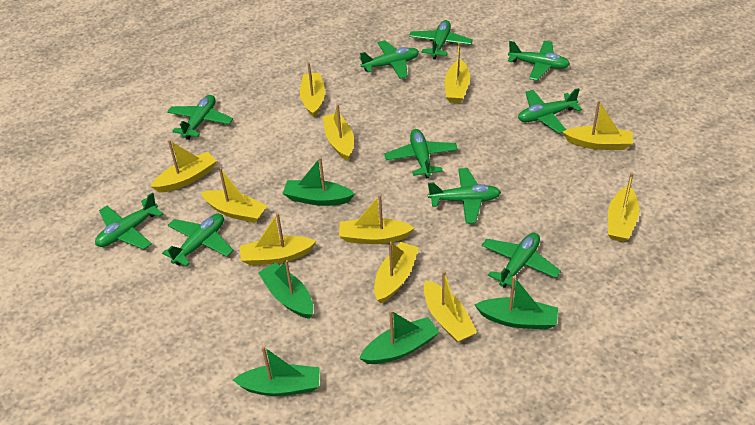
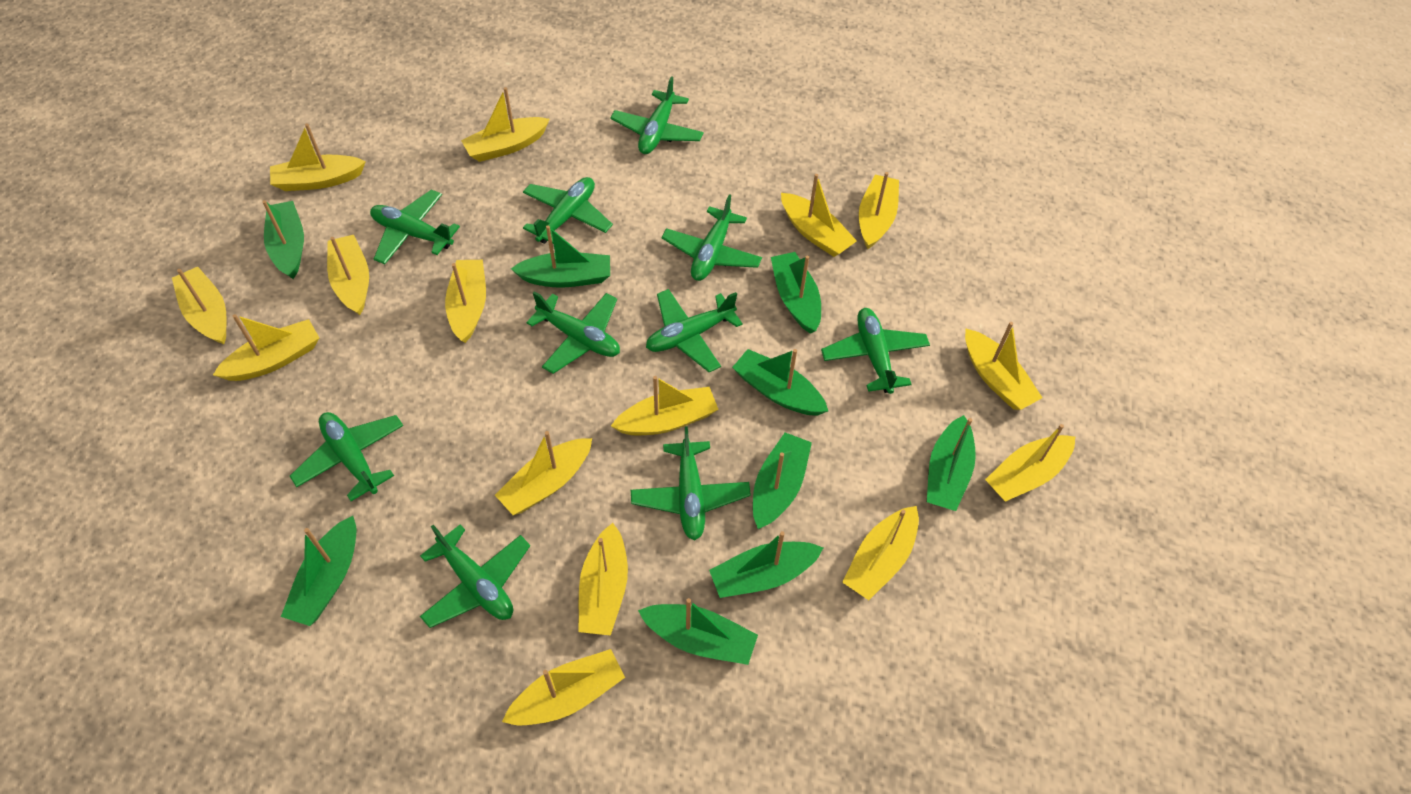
green boat: 5 -> 9
yellow boat: 11 -> 15

